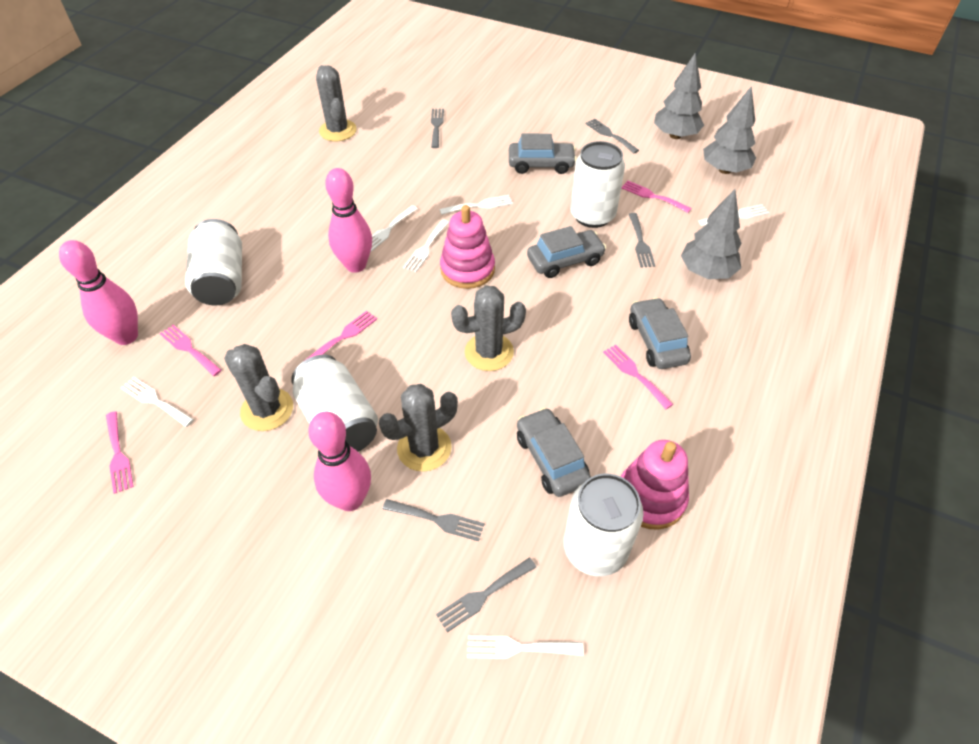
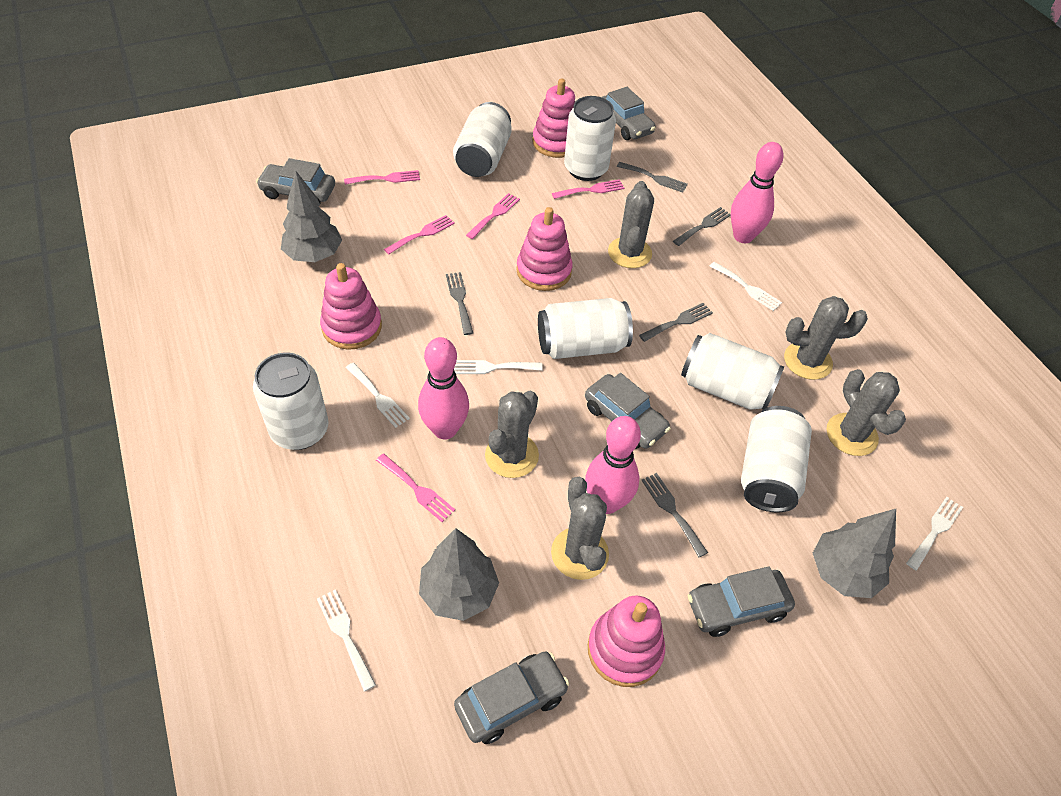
grey cactus: 4 -> 5
grey car: 4 -> 5
pink stacking toy: 2 -> 4
white can: 4 -> 6
white fork: 6 -> 5

